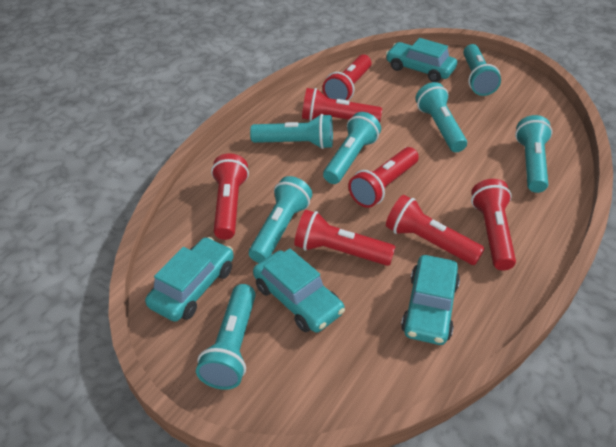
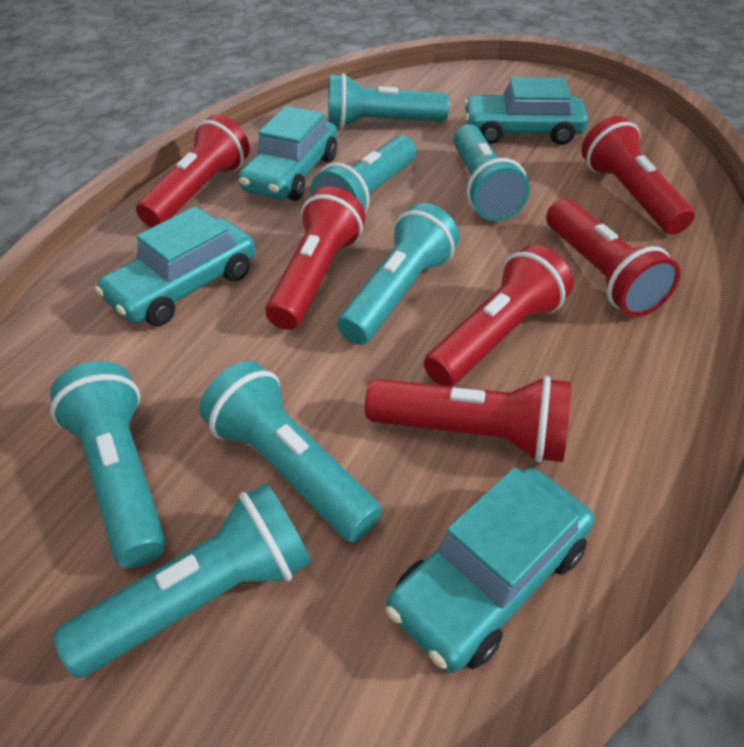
red flashlight: 7 -> 6

